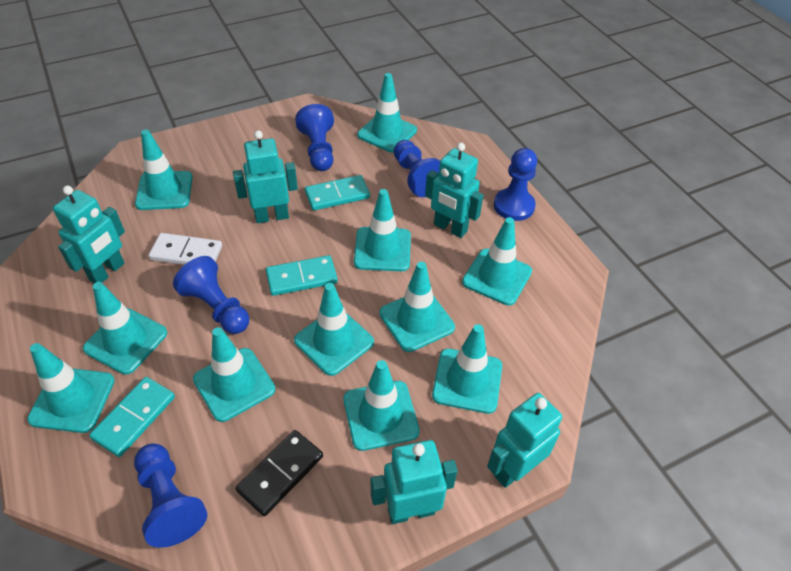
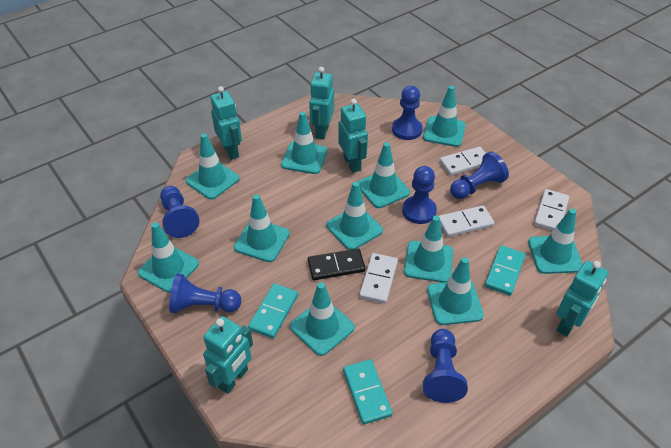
blue pawn: 5 -> 6
white domino: 1 -> 4

